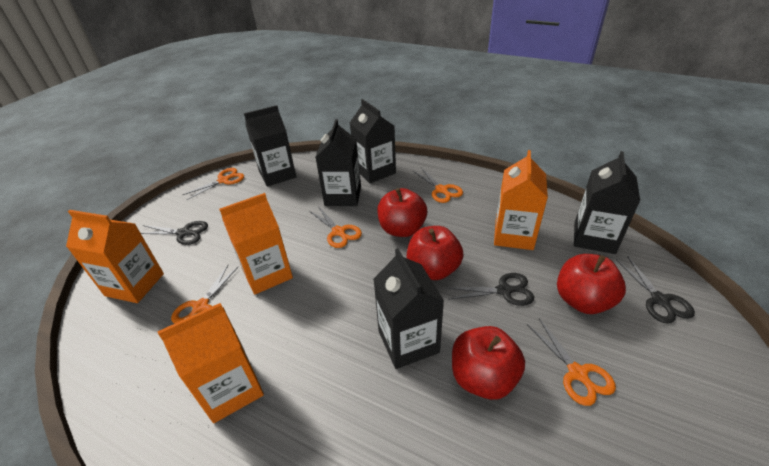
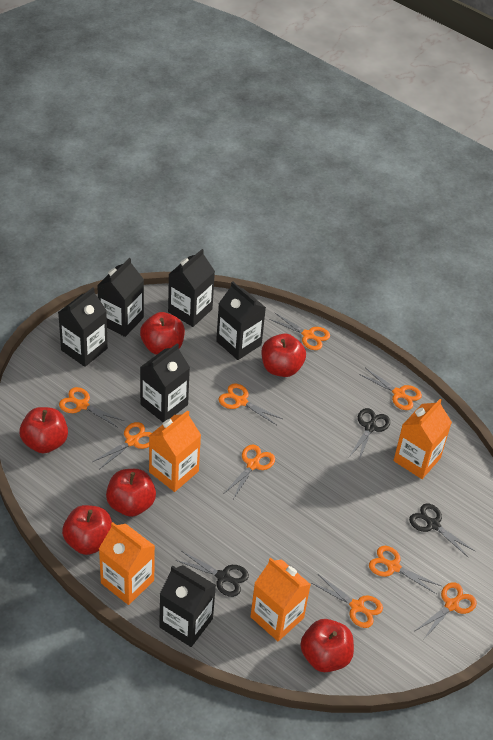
black carton: 5 -> 6
orange scissors: 5 -> 9
red apple: 4 -> 6

